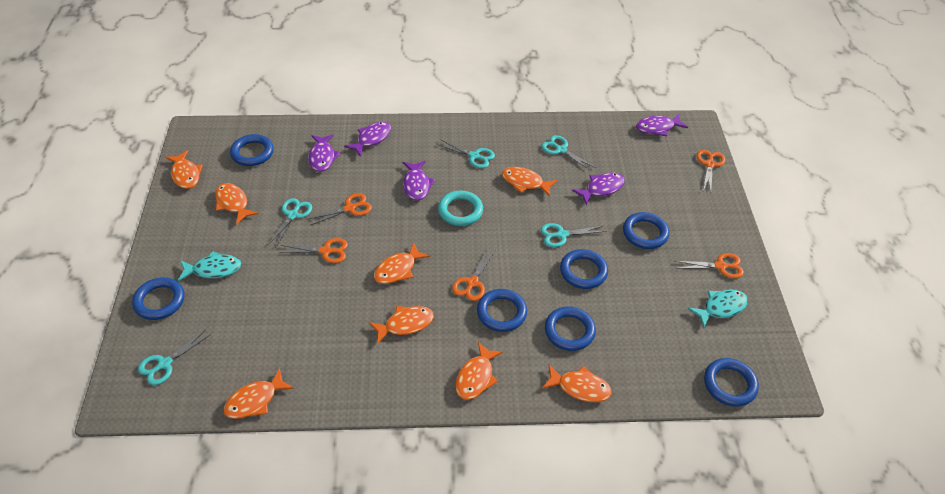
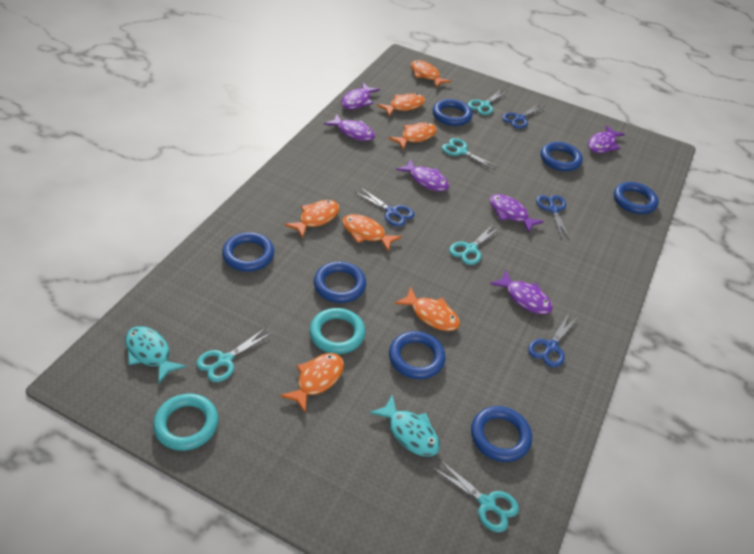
blue scissors: 0 -> 4
orange fish: 8 -> 7
orange scissors: 5 -> 0
purple fish: 5 -> 6
turquoise ring: 1 -> 2

